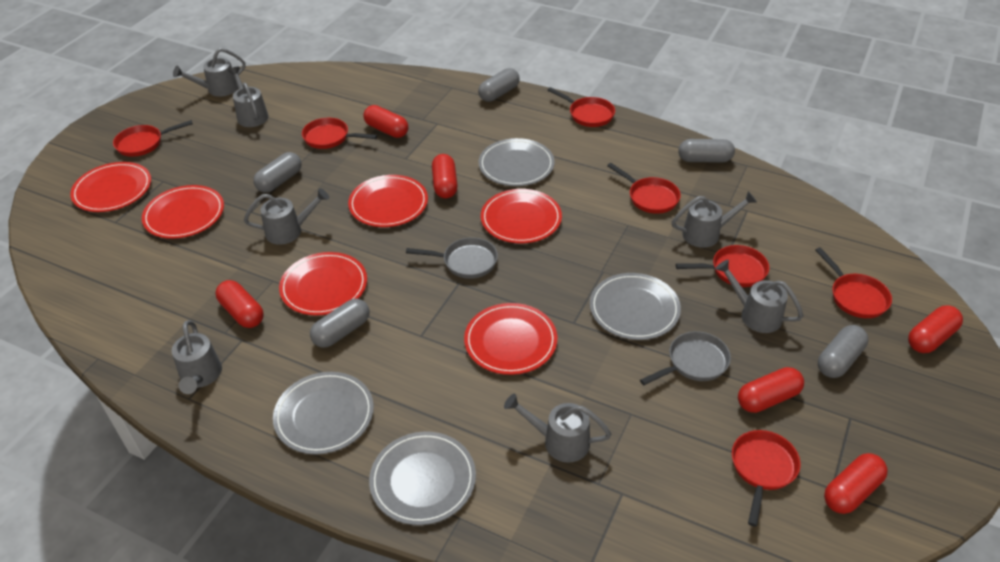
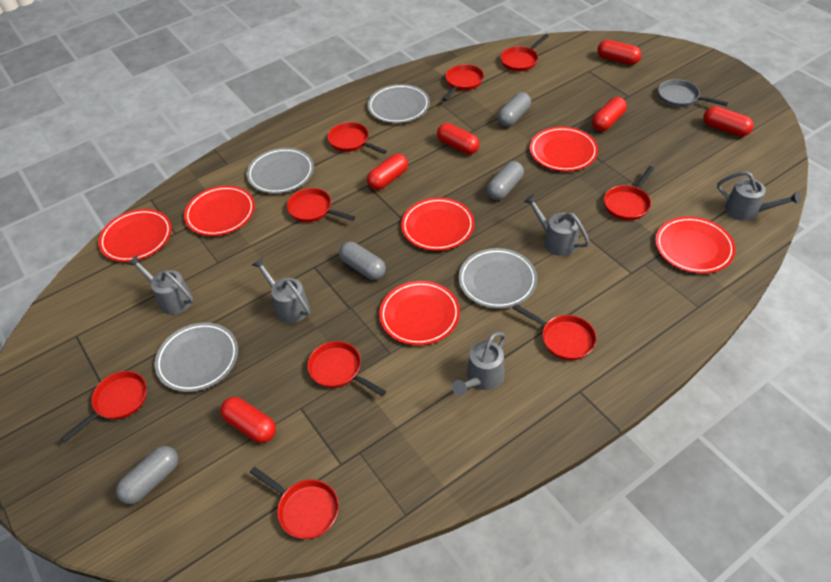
grey capsule: 5 -> 4
grey pan: 2 -> 1
grey watering can: 7 -> 5
red pan: 7 -> 9

